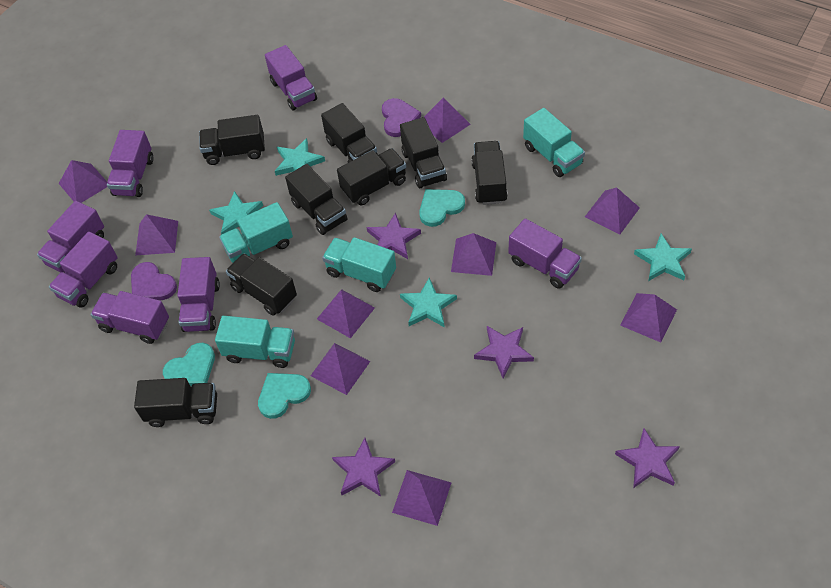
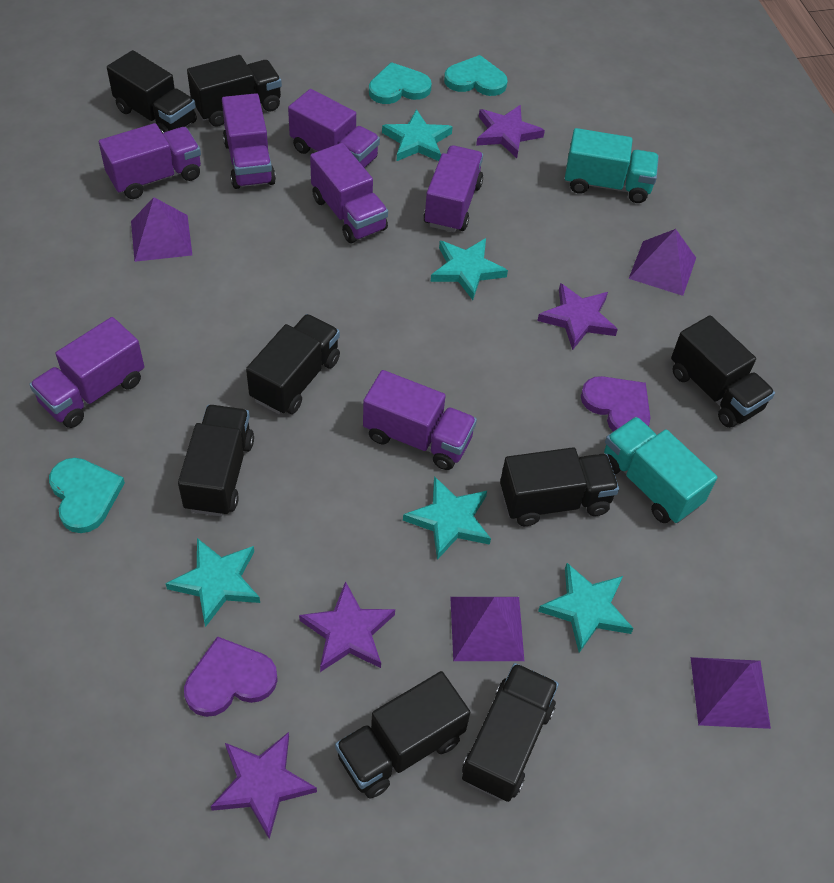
purple pyramid: 9 -> 4
turquoise star: 4 -> 5
turquoise truck: 4 -> 2

